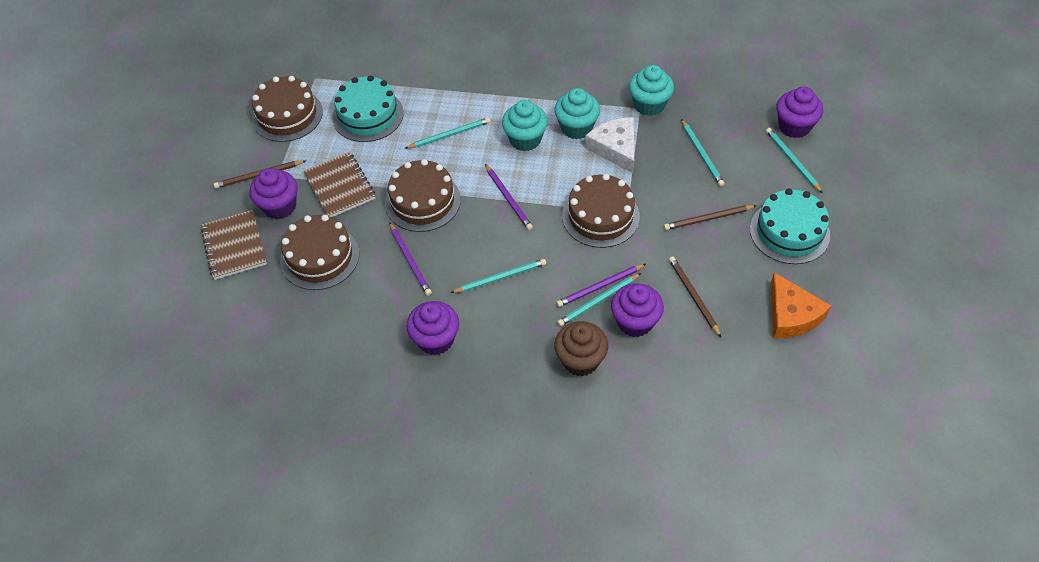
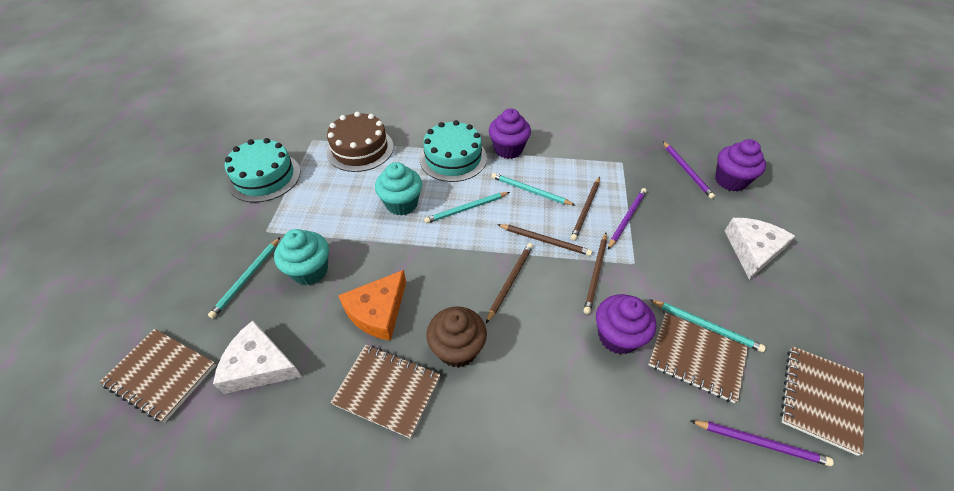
brown cake: 4 -> 1
brown notebook: 2 -> 4
brown pencil: 3 -> 4
purple cupcake: 4 -> 3
turquoise cupcake: 3 -> 2
turquoise pencil: 5 -> 4
white cheese: 1 -> 2

